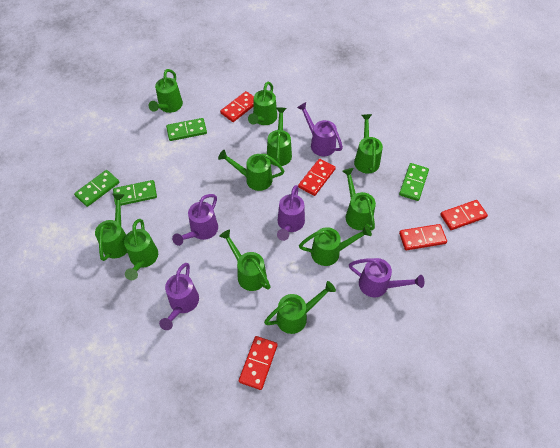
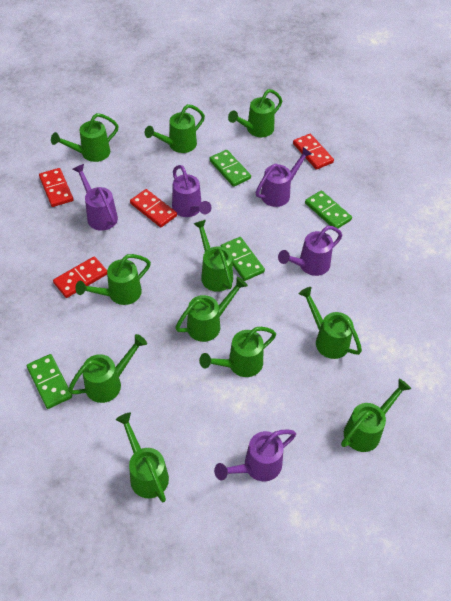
red domino: 5 -> 4

